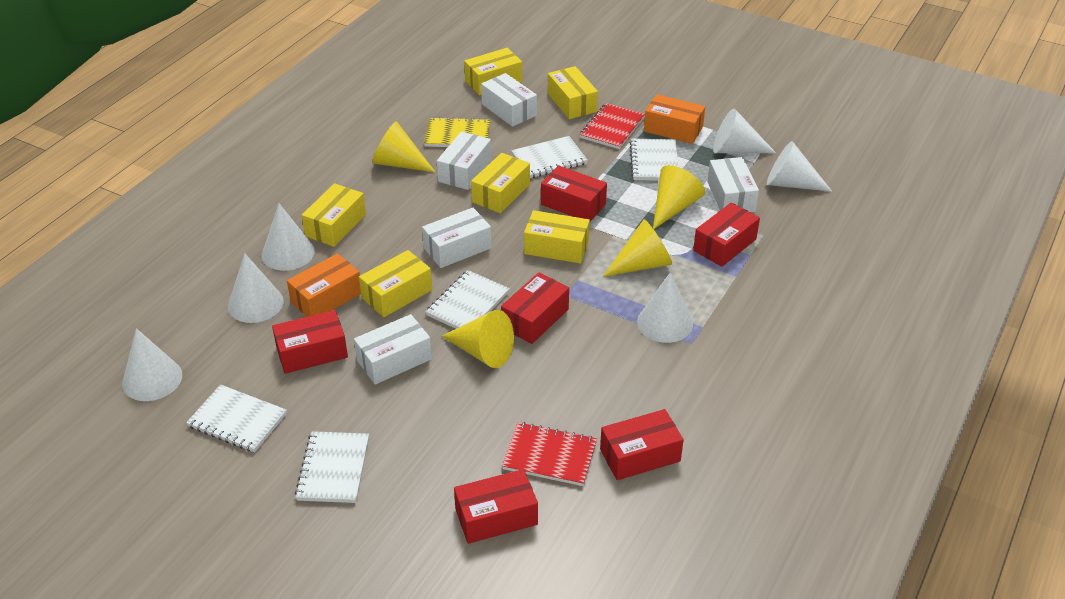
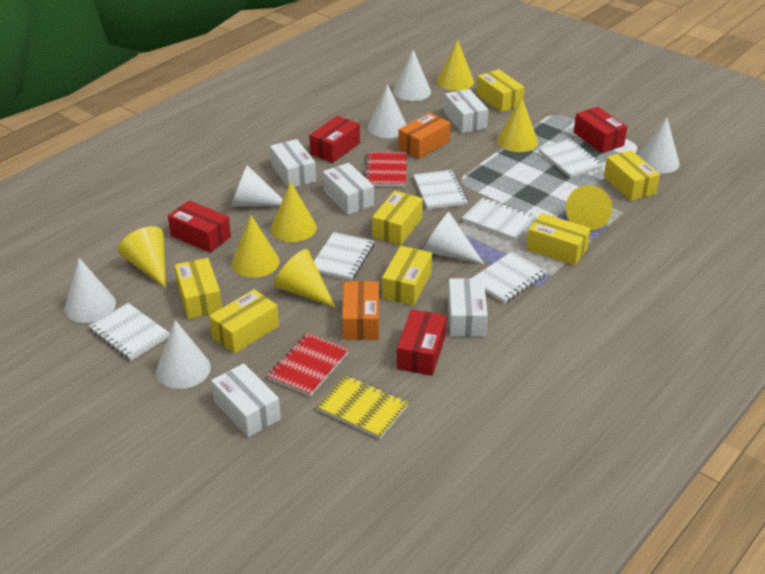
red box: 6 -> 4
white cone: 6 -> 7
white notebook: 5 -> 6
yellow box: 6 -> 7
yellow cone: 4 -> 7

